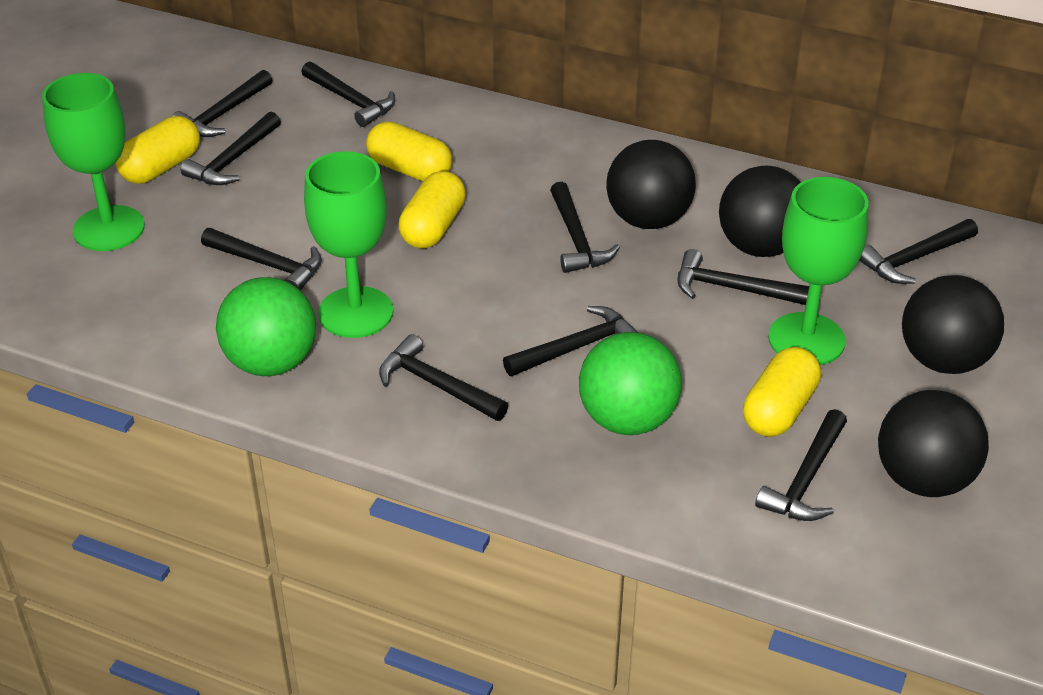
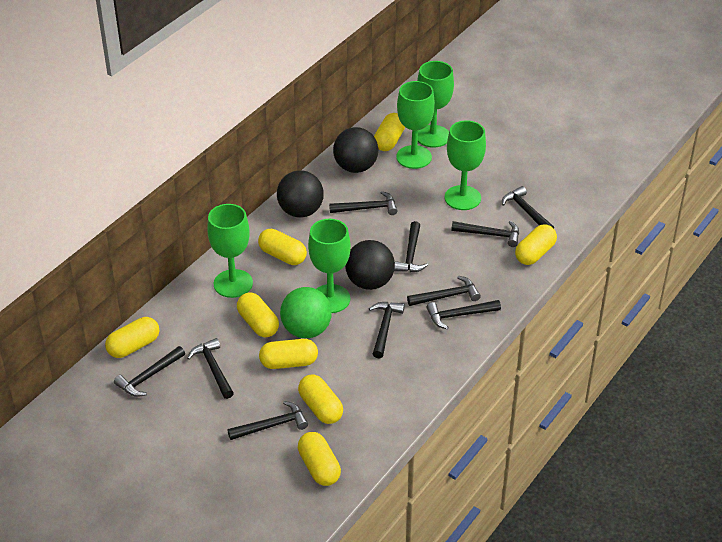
black ball: 4 -> 3
green ball: 2 -> 1
green goblet: 3 -> 5
yellow capsule: 4 -> 8

